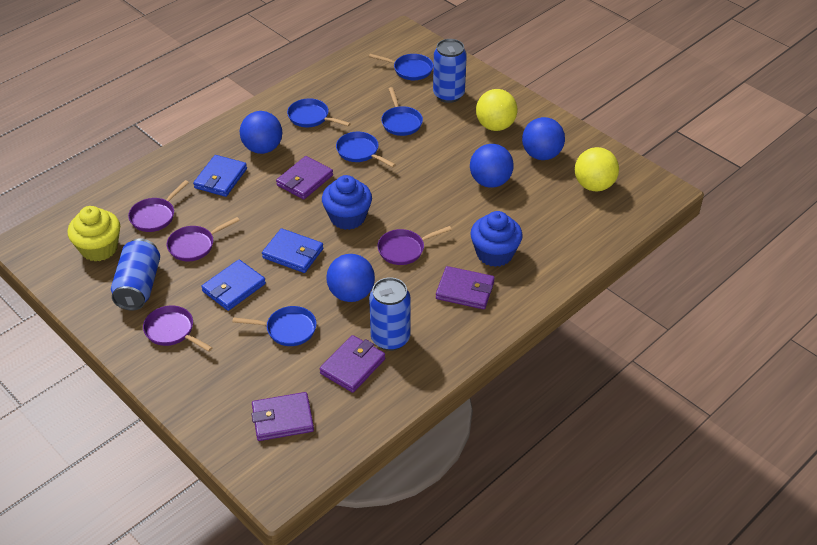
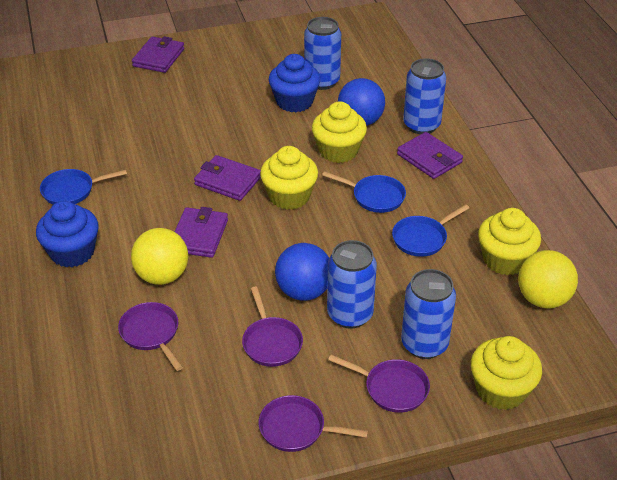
blue ball: 4 -> 2
blue can: 3 -> 4
blue pan: 5 -> 3
blue wallet: 3 -> 0
yellow cupcake: 1 -> 4

